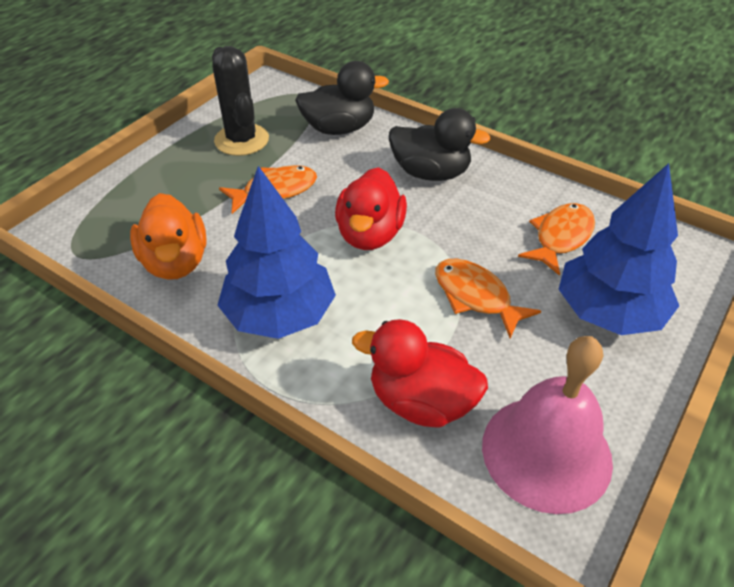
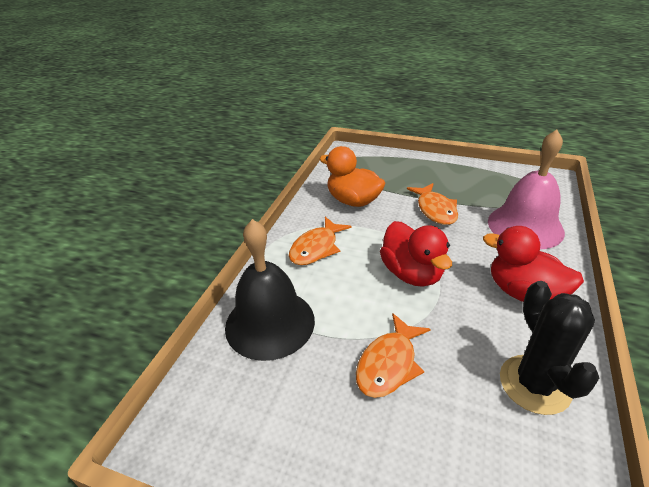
black bell: 0 -> 1
black duck: 2 -> 0
blue tree: 2 -> 0

